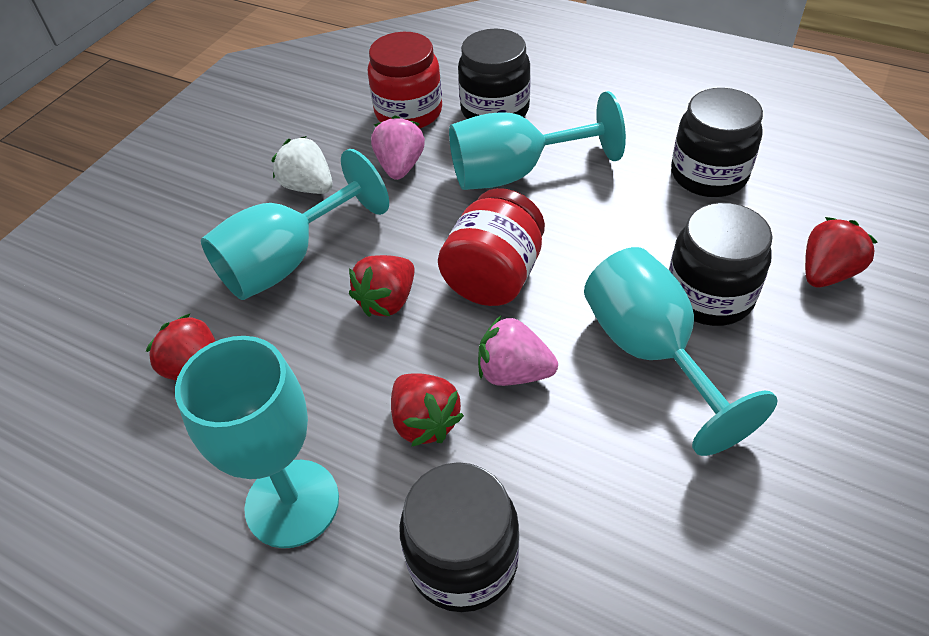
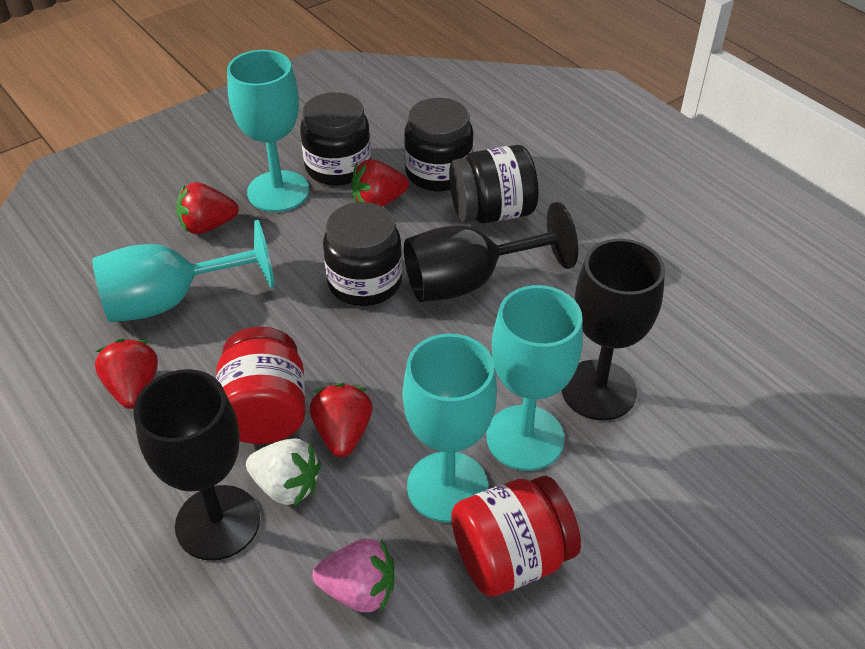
black goblet: 0 -> 3
pink strawberry: 2 -> 1

